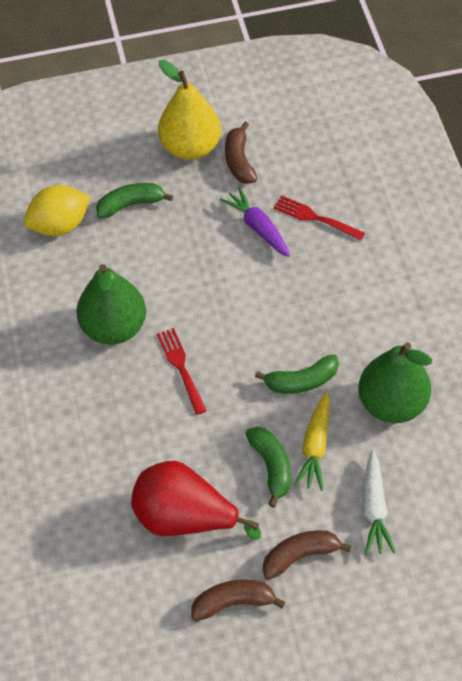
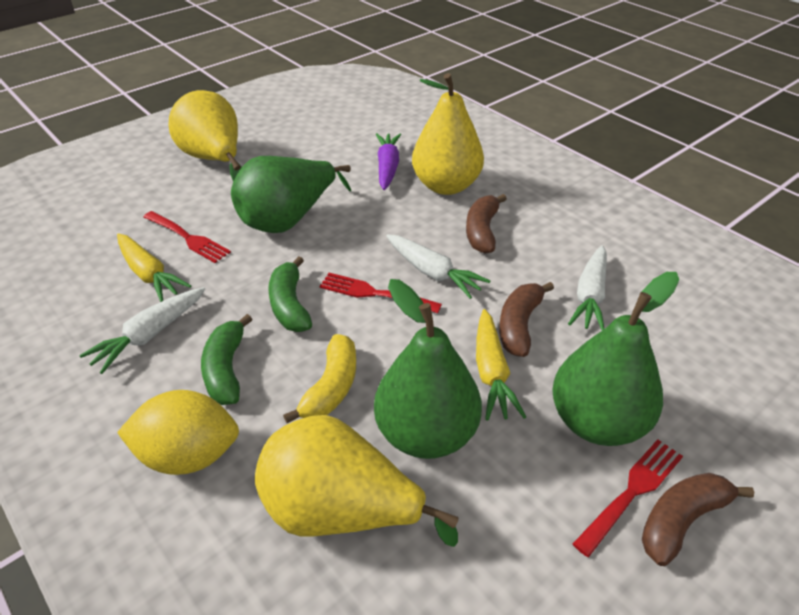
green banana: 3 -> 2
green pear: 2 -> 3
red fork: 2 -> 3
red pear: 1 -> 0
white carrot: 1 -> 3
yellow banana: 0 -> 1
yellow carrot: 1 -> 2
yellow pear: 1 -> 3

